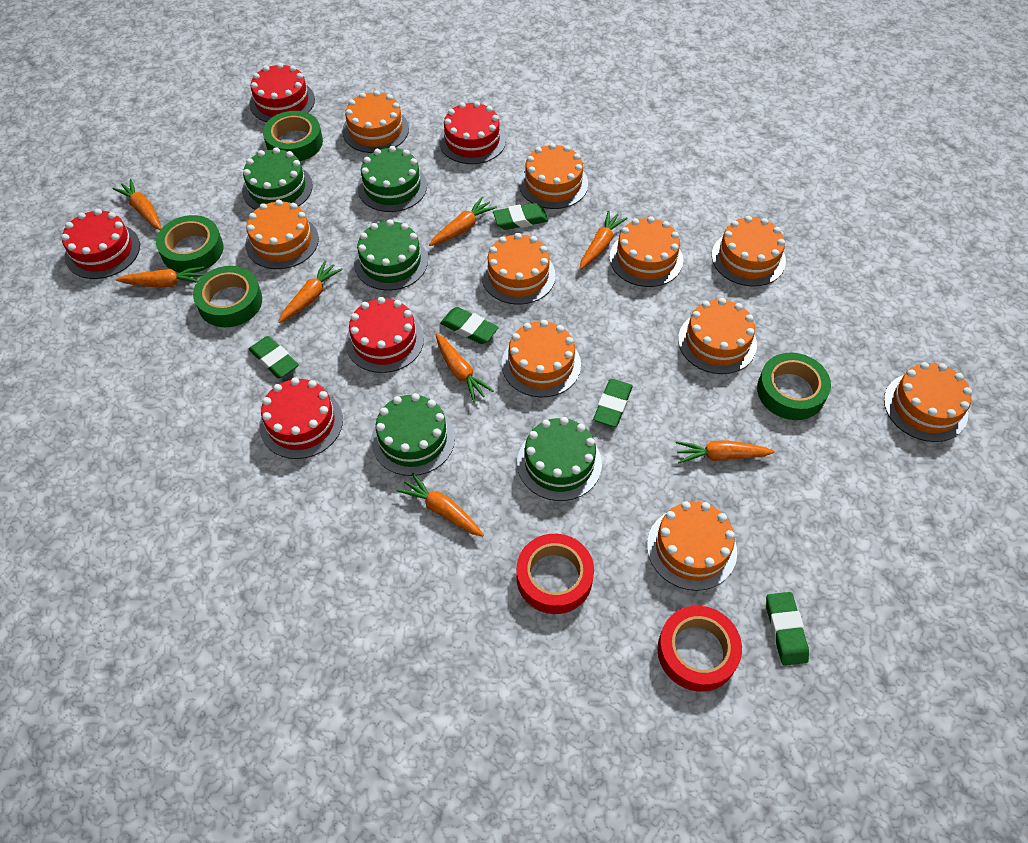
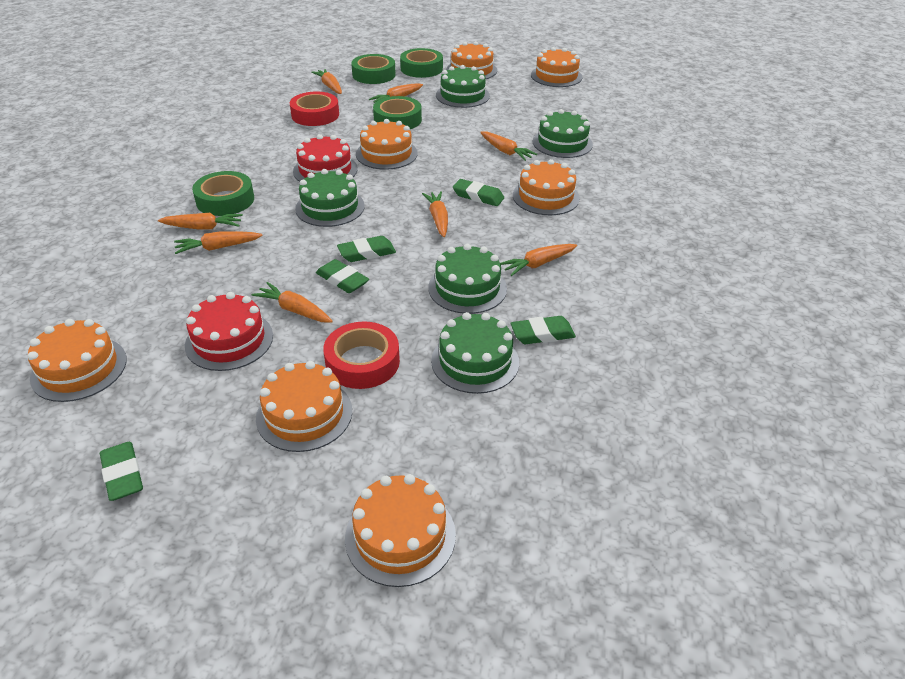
orange cake: 10 -> 7
red cake: 5 -> 2

